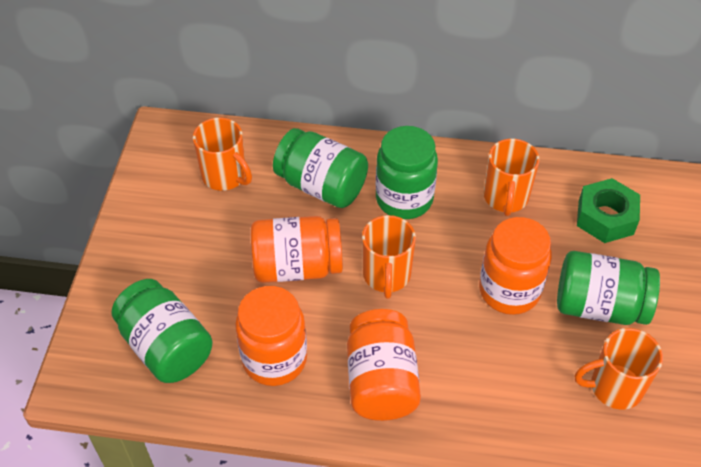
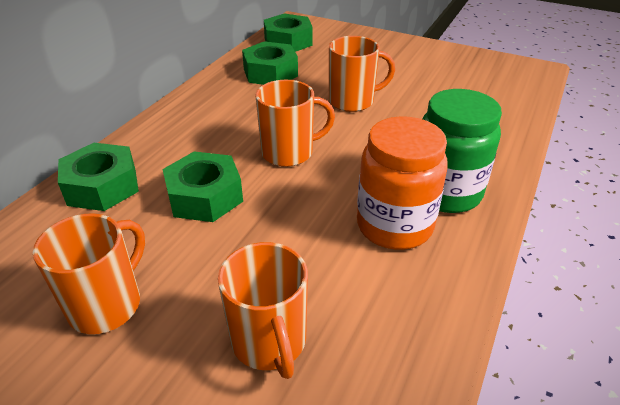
green jar: 4 -> 1
green nut: 1 -> 4
orange jar: 4 -> 1

